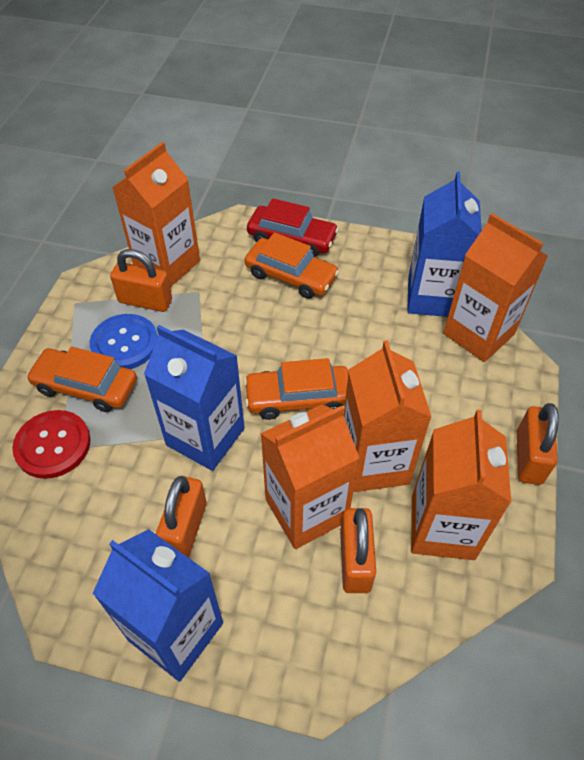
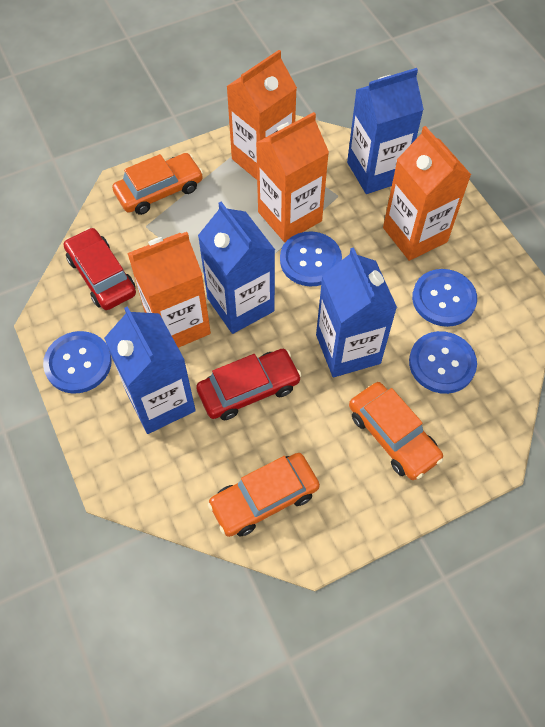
blue button: 1 -> 4
blue carton: 3 -> 4
orange carton: 5 -> 4
orange padlock: 4 -> 0
red button: 1 -> 0
red car: 1 -> 2

